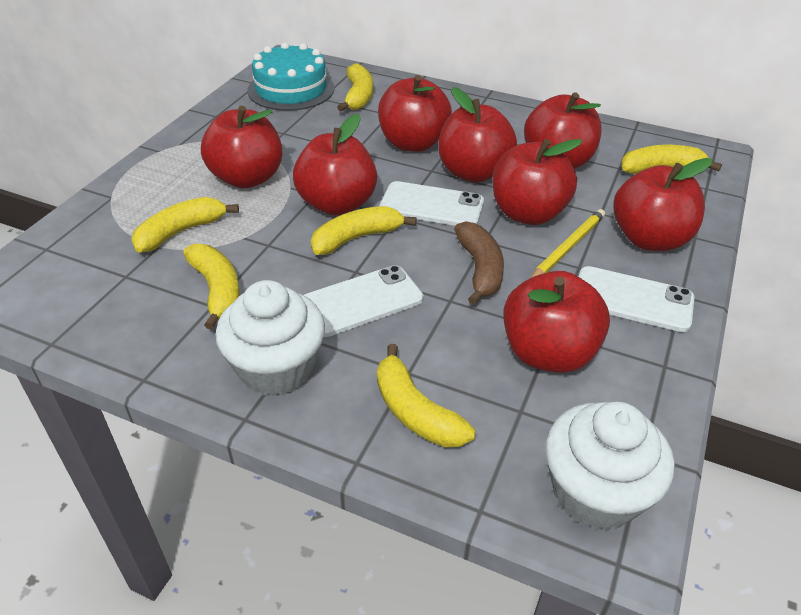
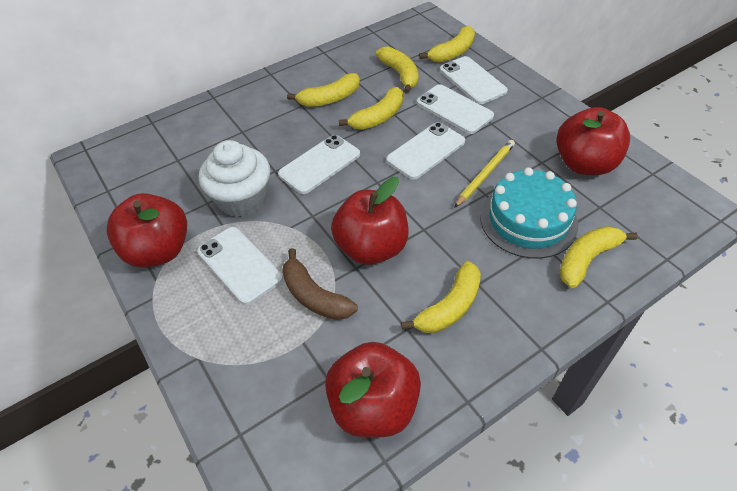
red apple: 8 -> 4
white cupcake: 2 -> 1
white phone: 3 -> 5

